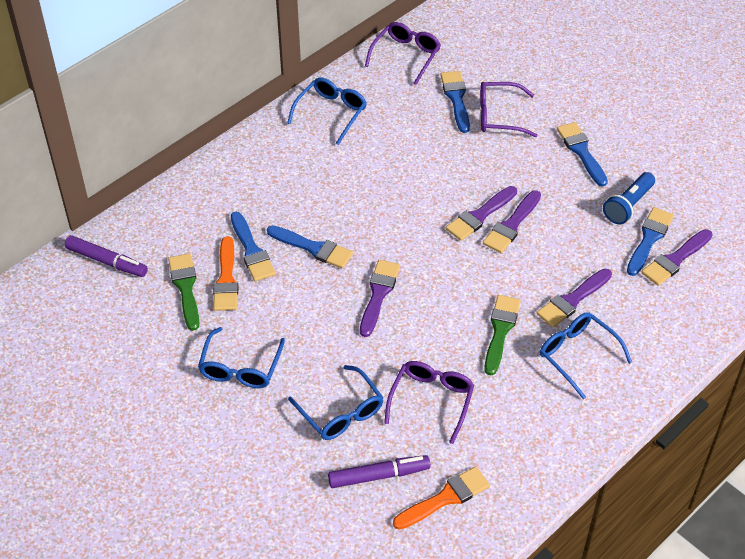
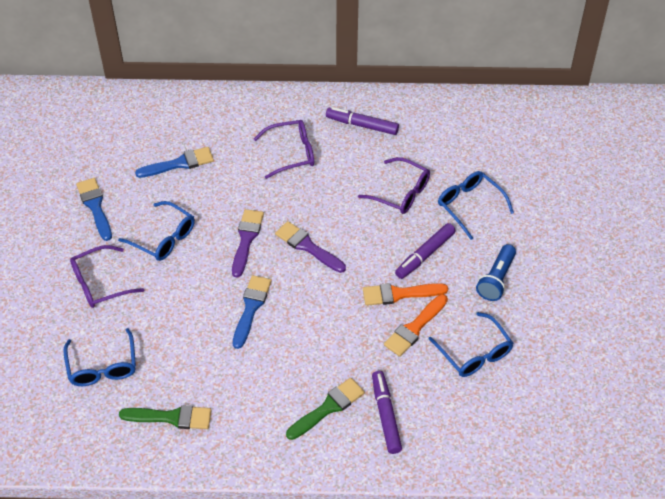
blue brush: 5 -> 3
purple brush: 5 -> 2
purple marker: 2 -> 3

